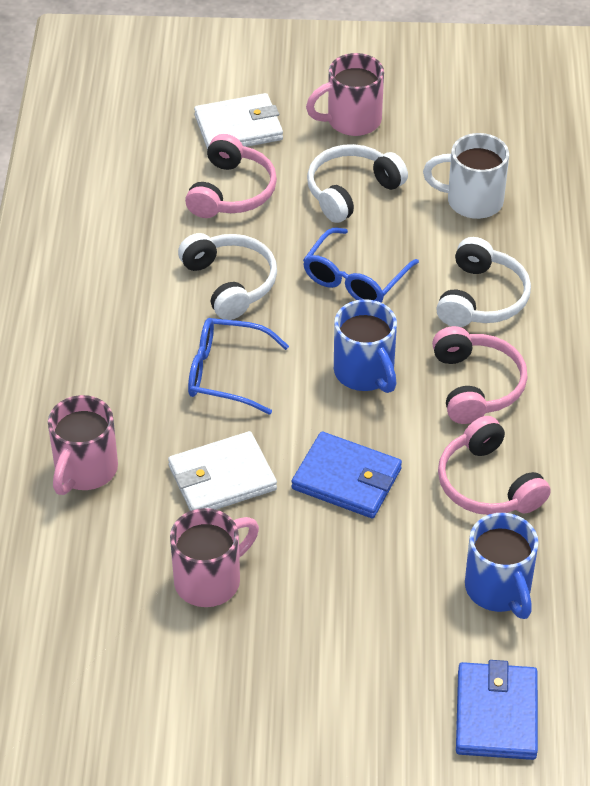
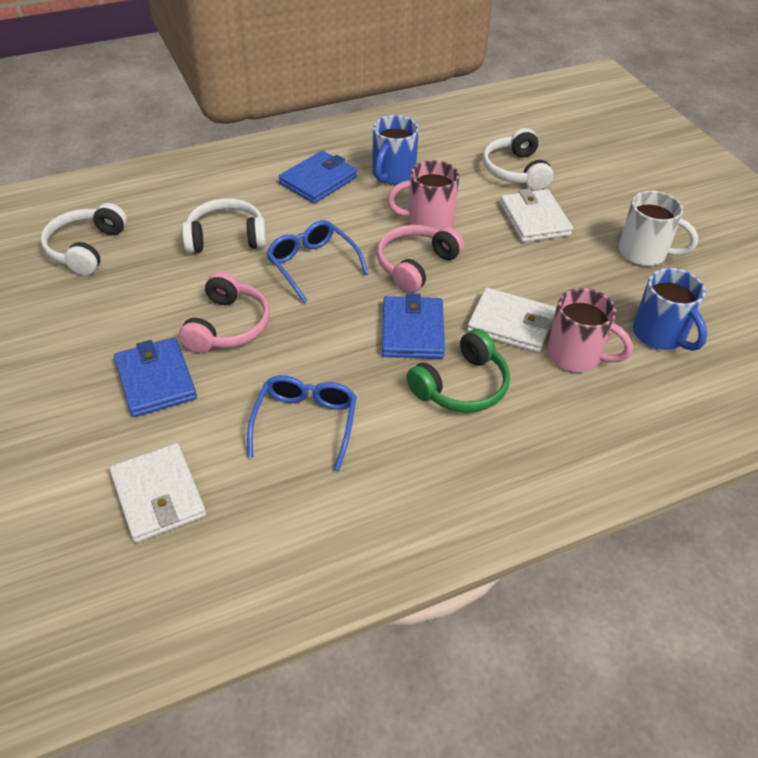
blue wallet: 2 -> 3
green headphones: 0 -> 1
pink headphones: 3 -> 2
pink mug: 3 -> 2
white wallet: 2 -> 3

